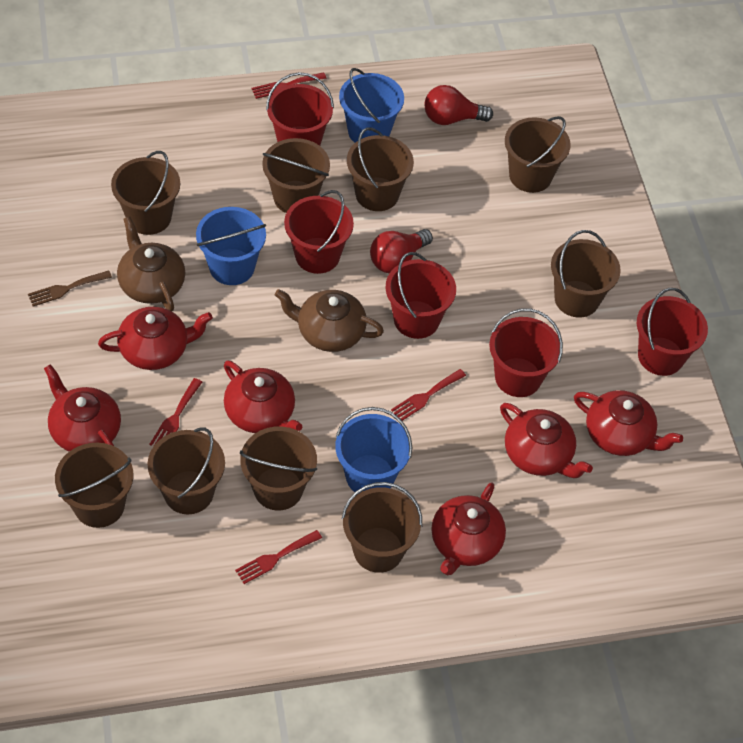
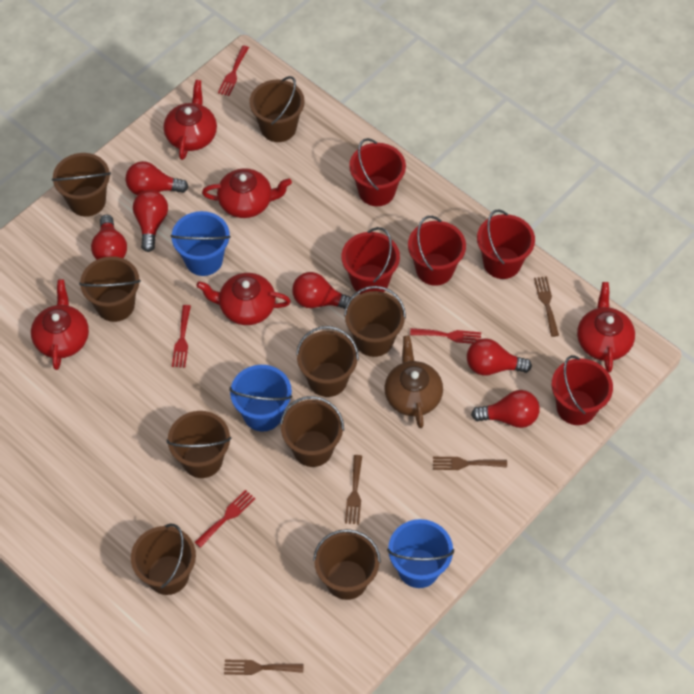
brown fork: 1 -> 4
brown teapot: 2 -> 1
red light bulb: 2 -> 6
red teapot: 6 -> 5

